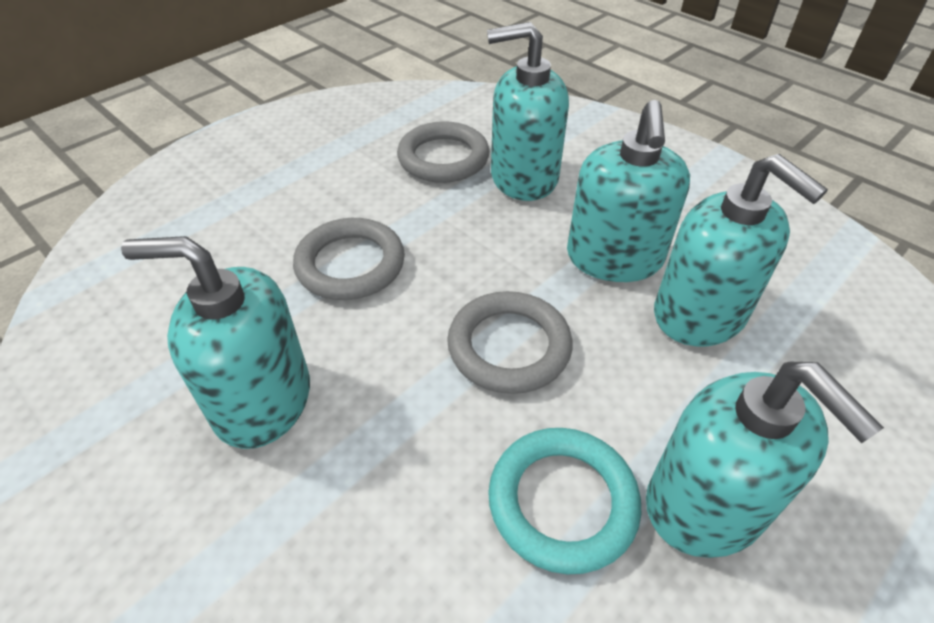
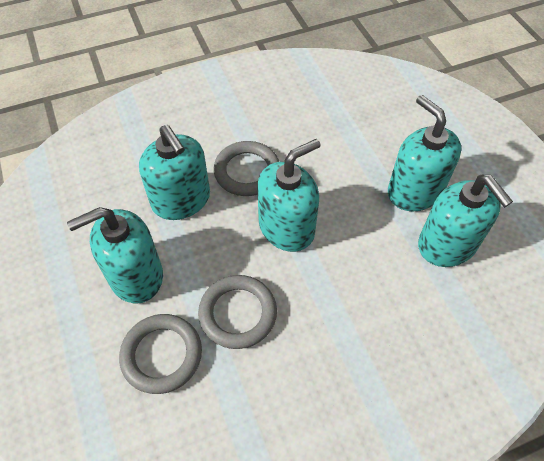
turquoise ring: 1 -> 0

